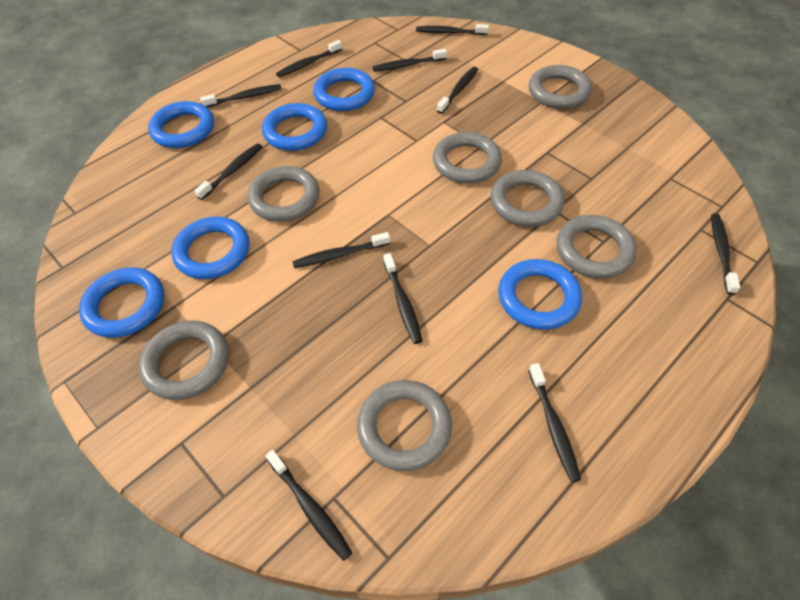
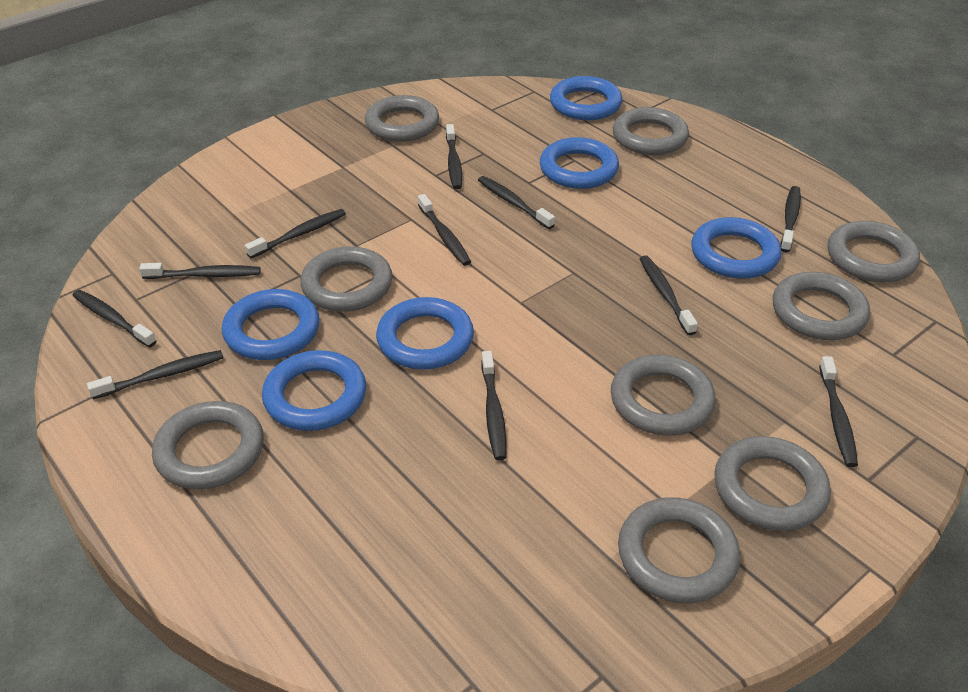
grey ring: 7 -> 9

